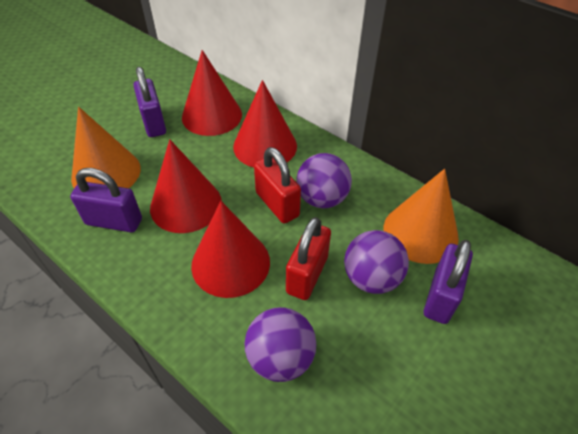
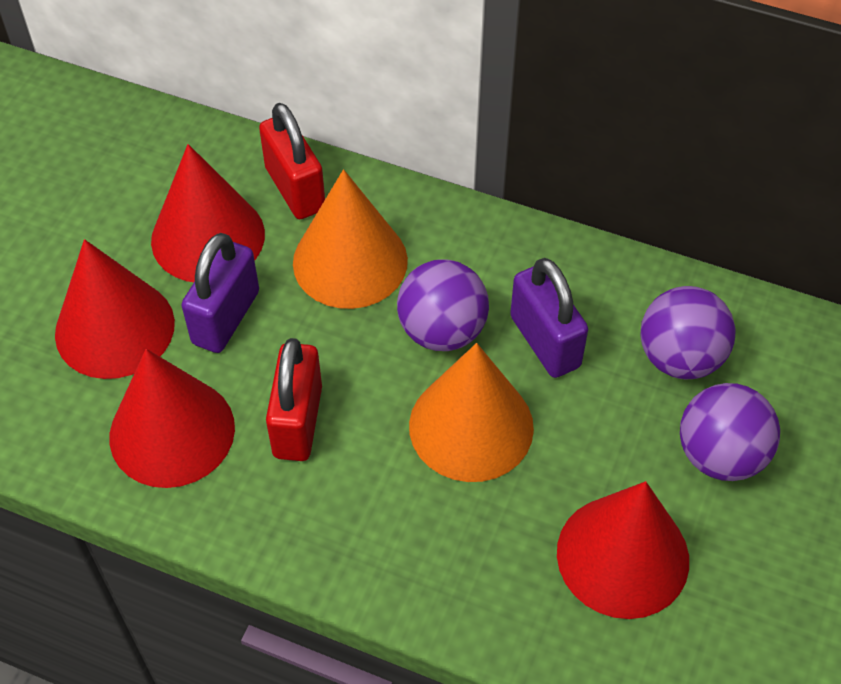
purple padlock: 3 -> 2

